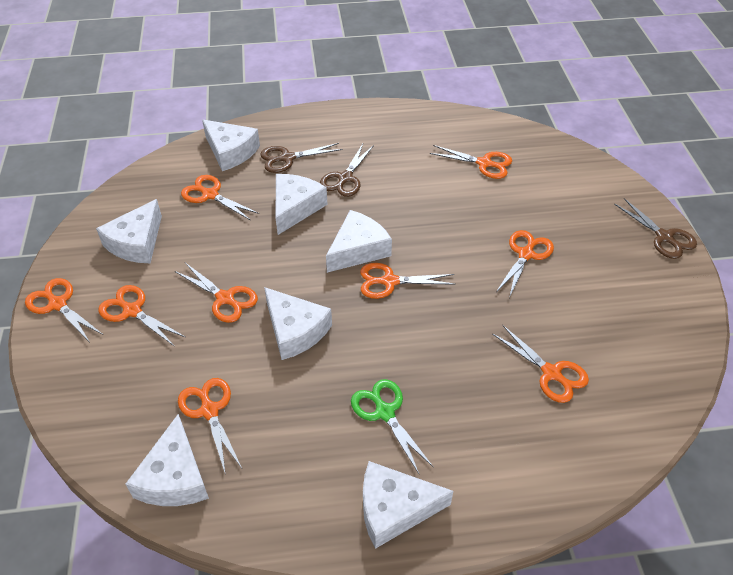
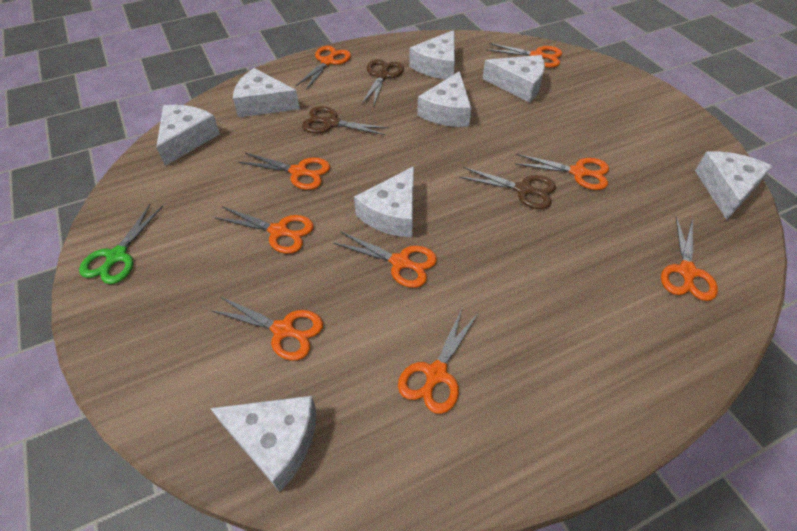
white cheese: 7 -> 8

